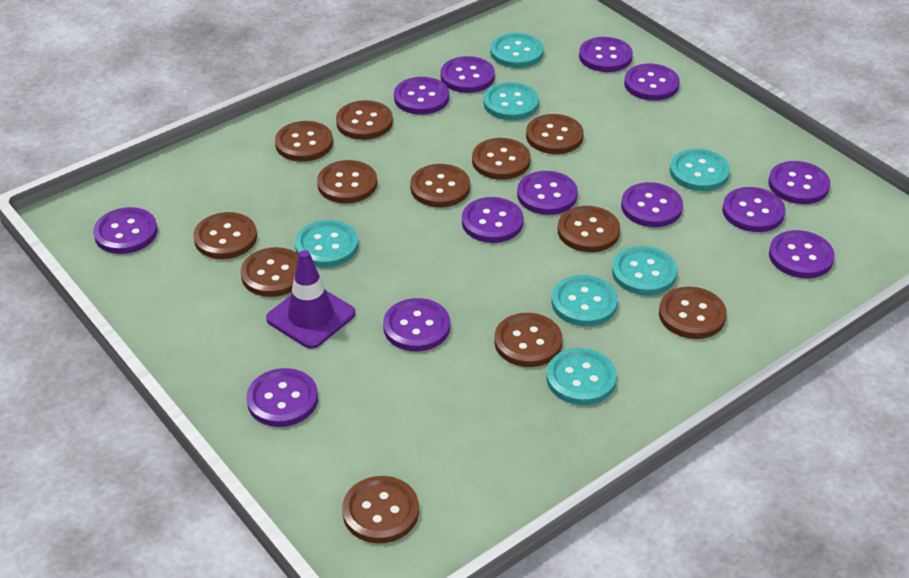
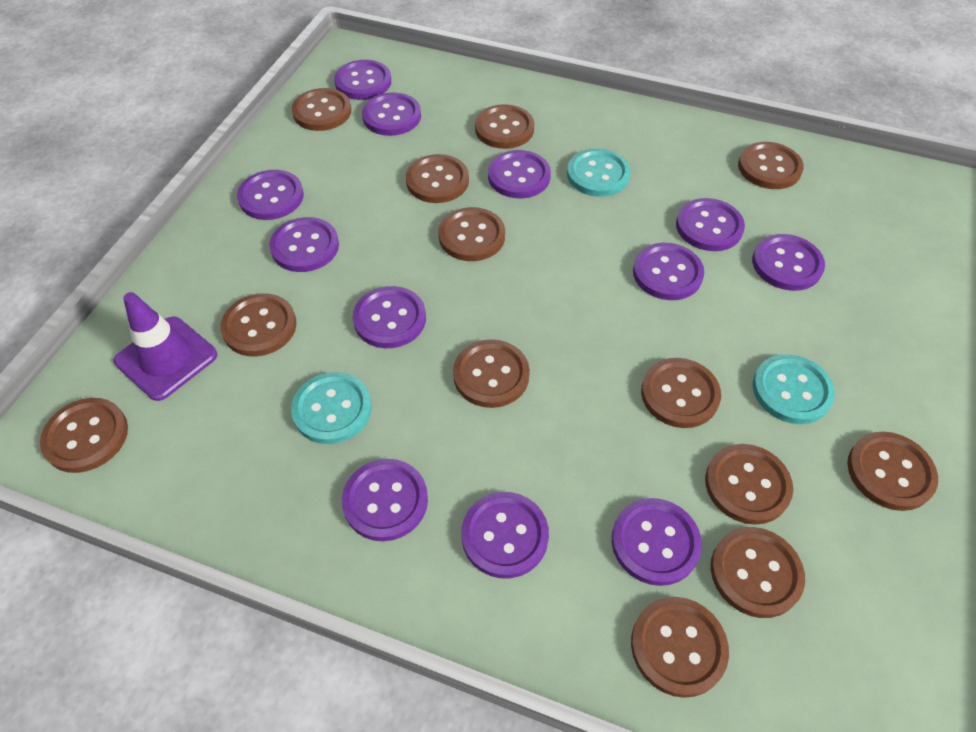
brown button: 12 -> 13
purple button: 13 -> 12
turquoise button: 7 -> 3

